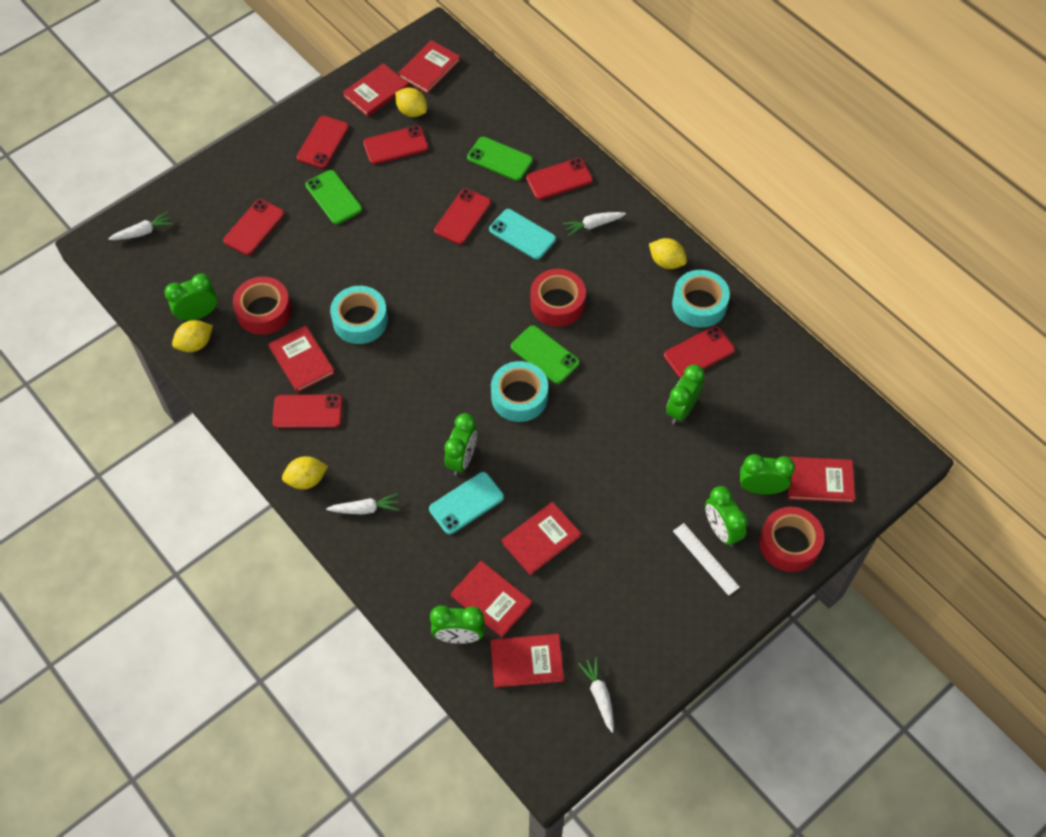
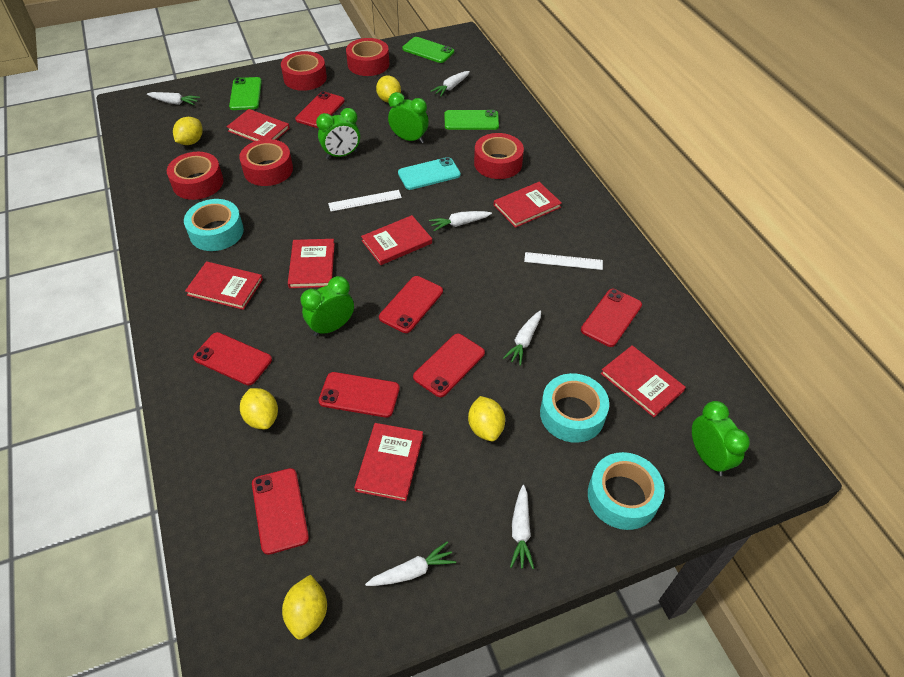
green clock: 6 -> 4
red tape: 3 -> 5
turquoise phone: 2 -> 1
white carrot: 4 -> 6
white ruler: 1 -> 2
yellow lemon: 4 -> 5

